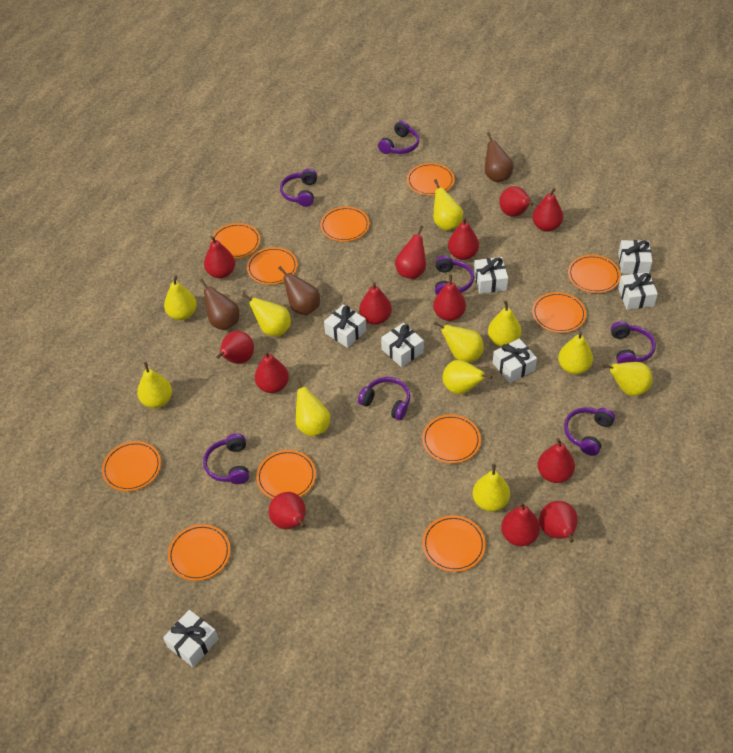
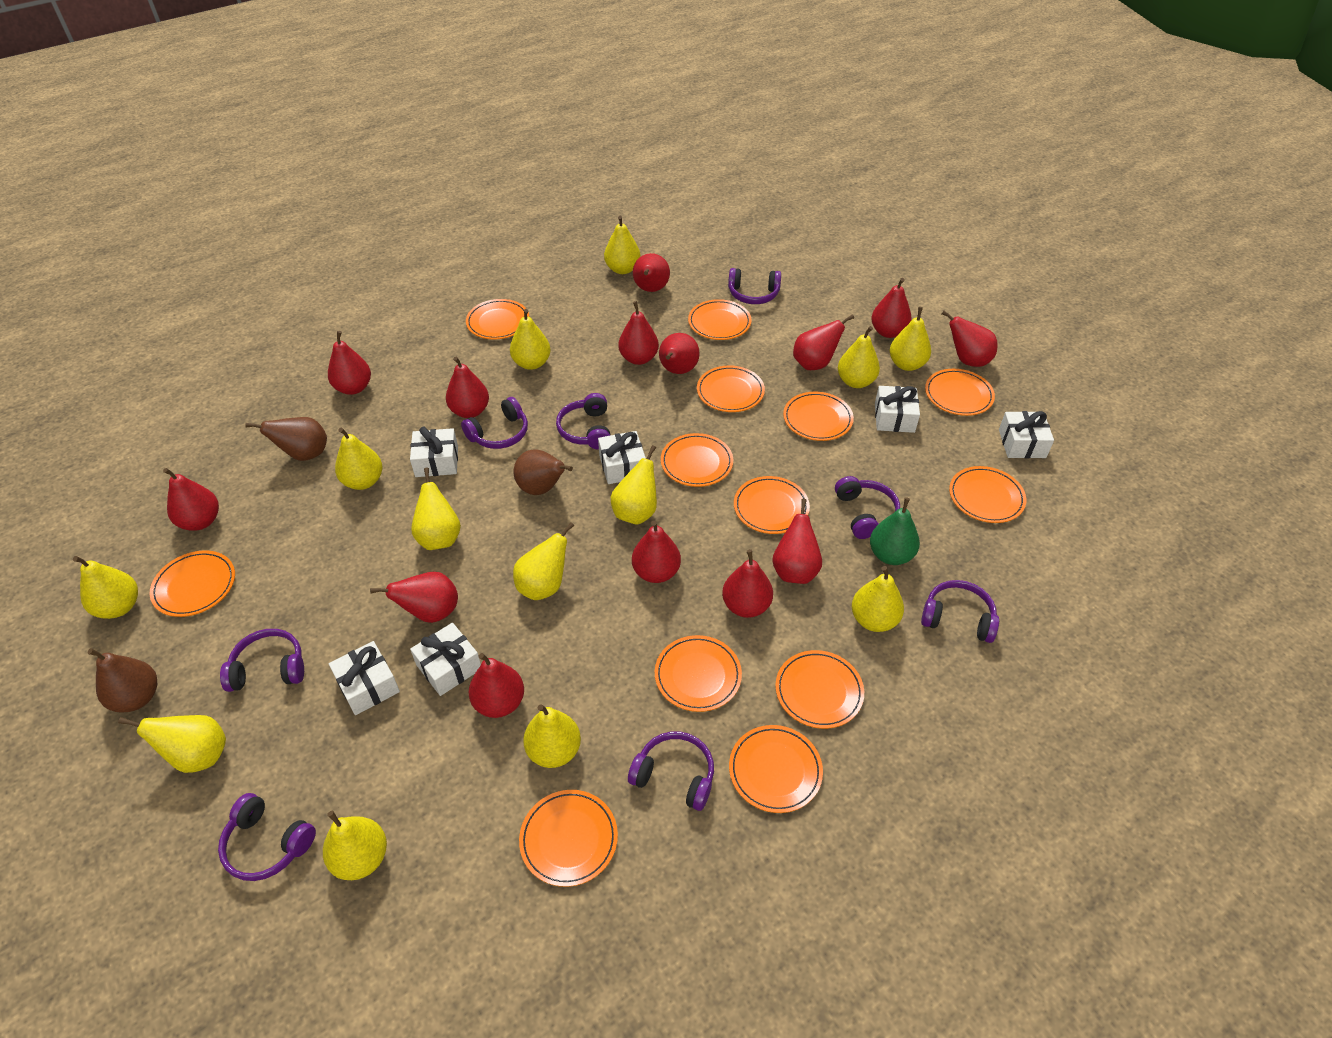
green pear: 0 -> 1
orange plate: 11 -> 13
purple headphones: 7 -> 8
red pear: 13 -> 14
white gift: 7 -> 6
yellow pear: 11 -> 13

